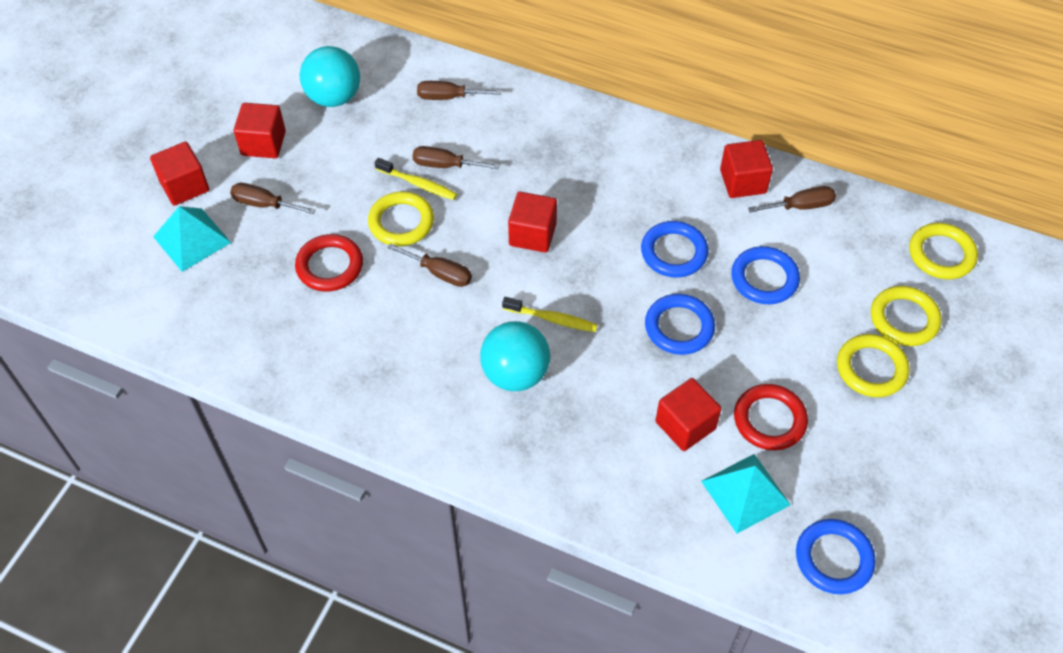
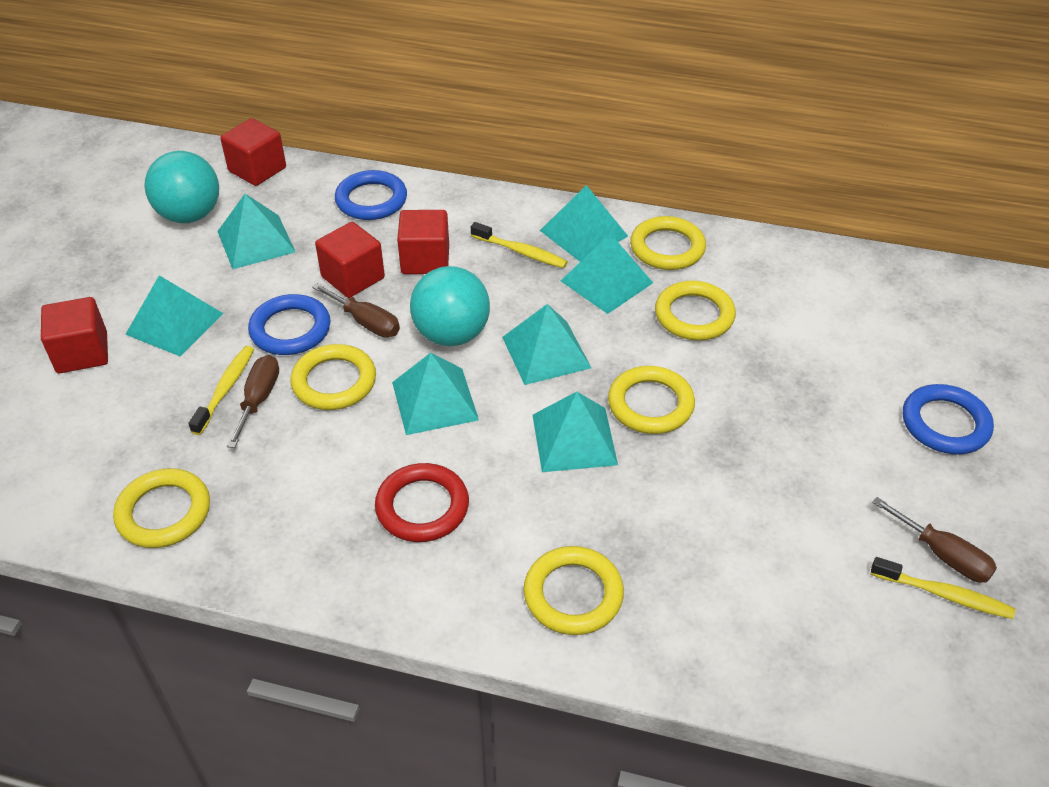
blue ring: 4 -> 3
brown screwdriver: 5 -> 3
red cube: 5 -> 4
red ring: 2 -> 1
turquoise pyramid: 2 -> 7
yellow ring: 4 -> 6
yellow toothbrush: 2 -> 3

